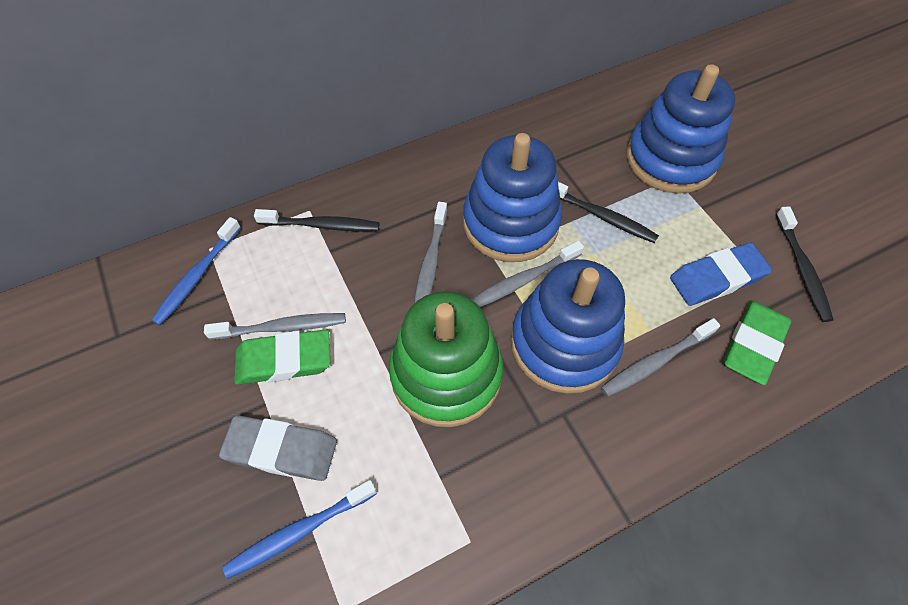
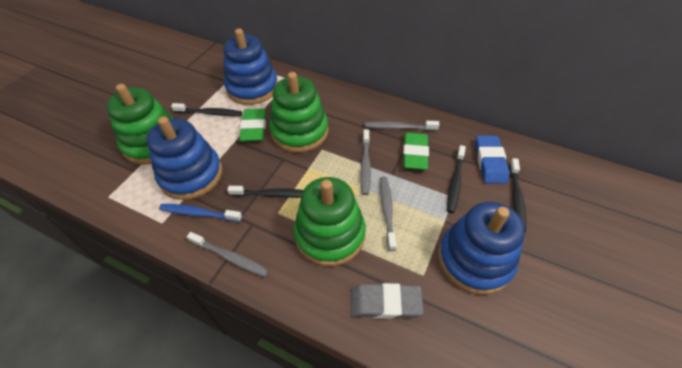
black toothbrush: 3 -> 4
blue toothbrush: 2 -> 1
green stacking toy: 1 -> 3

